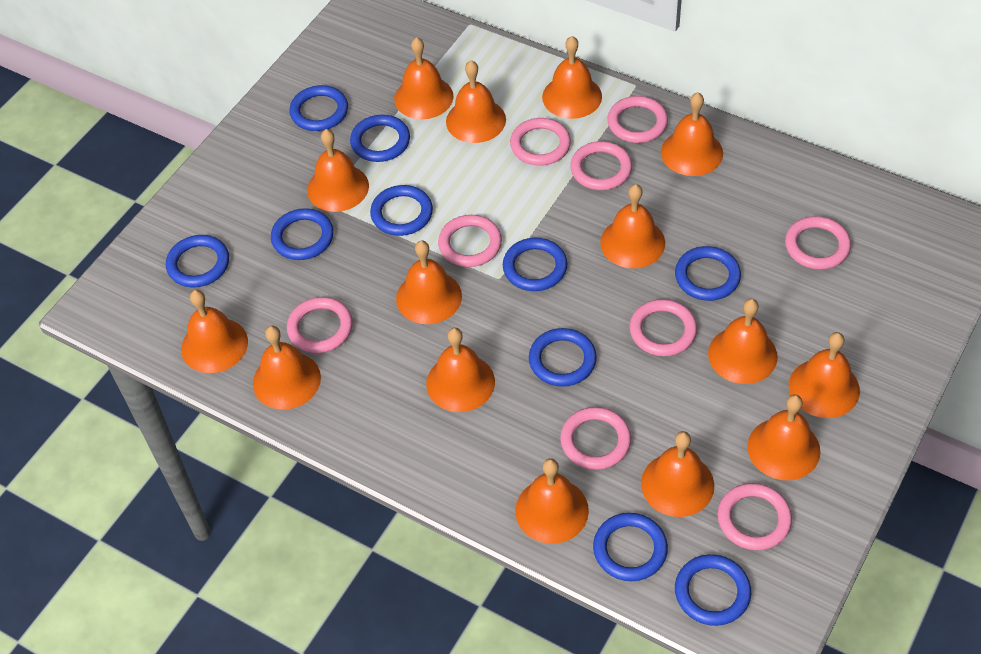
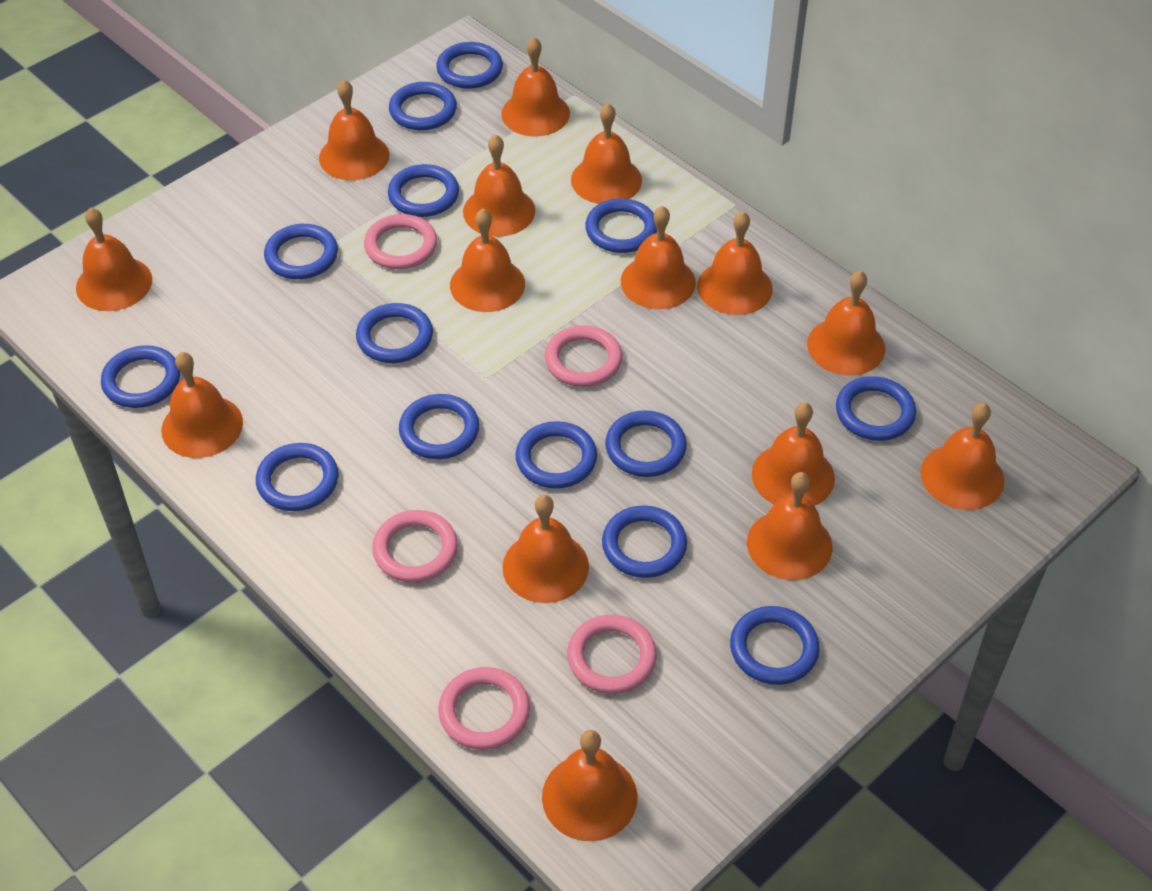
blue ring: 10 -> 14
pink ring: 9 -> 5

